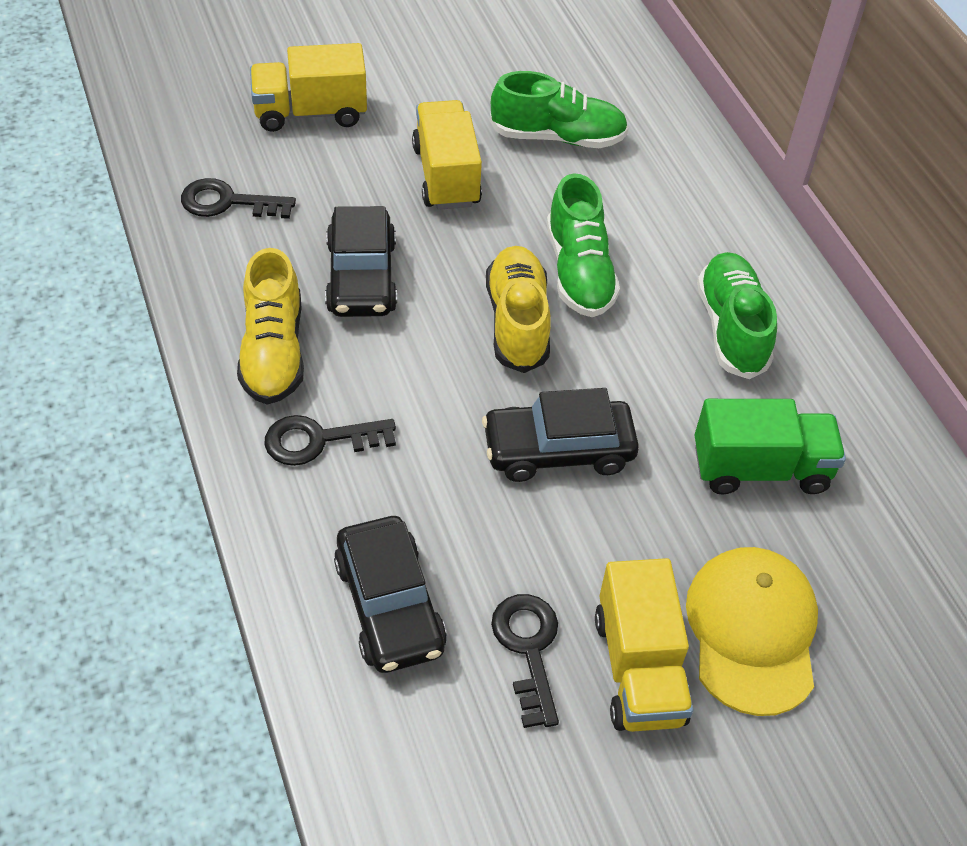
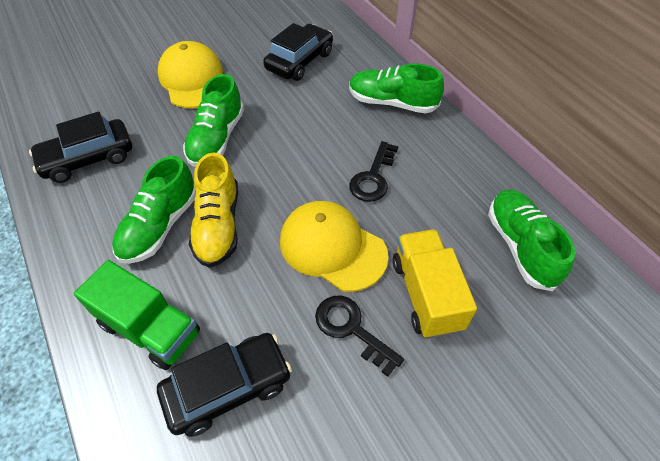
black key: 3 -> 2
green shoe: 3 -> 4
yellow cap: 1 -> 2
yellow shoe: 2 -> 1
yellow truck: 3 -> 1

